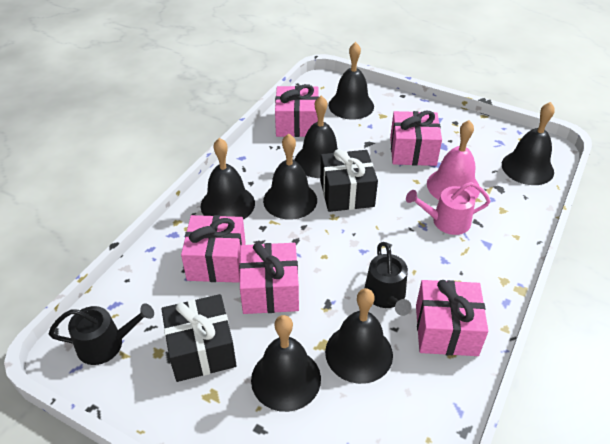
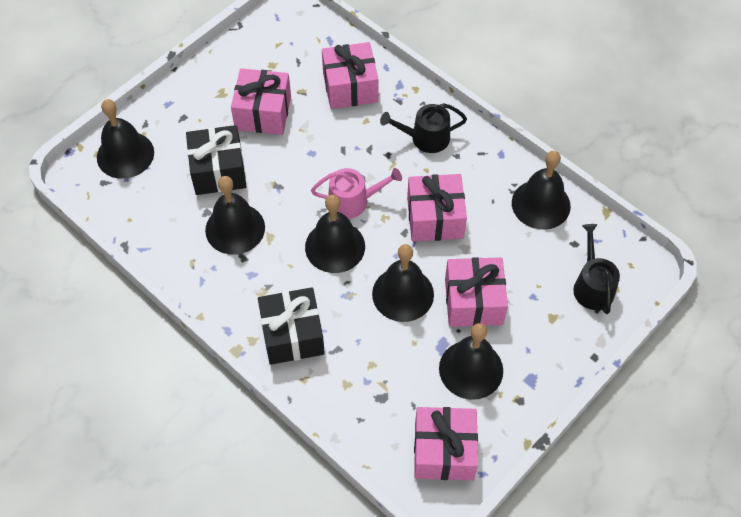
black bell: 7 -> 6
pink bell: 1 -> 0

